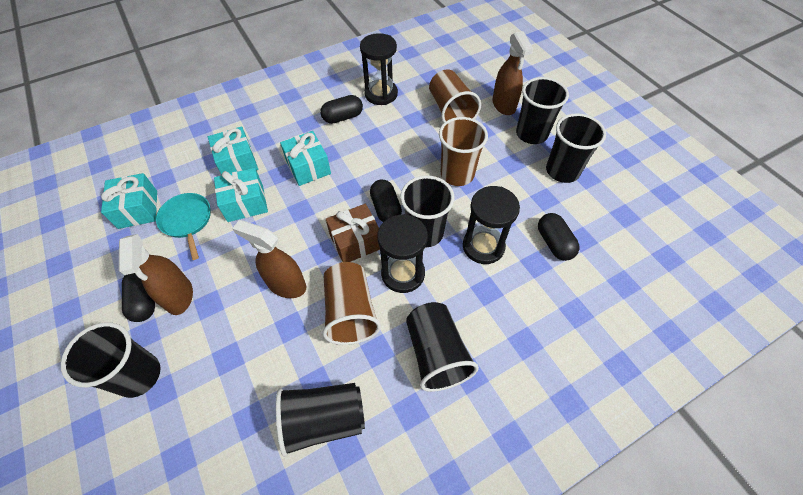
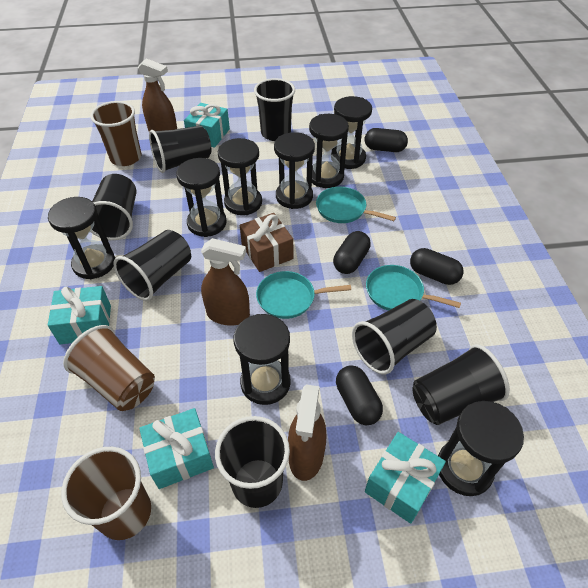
black cup: 6 -> 7
black hourglass: 3 -> 8
turquoise pan: 1 -> 3

